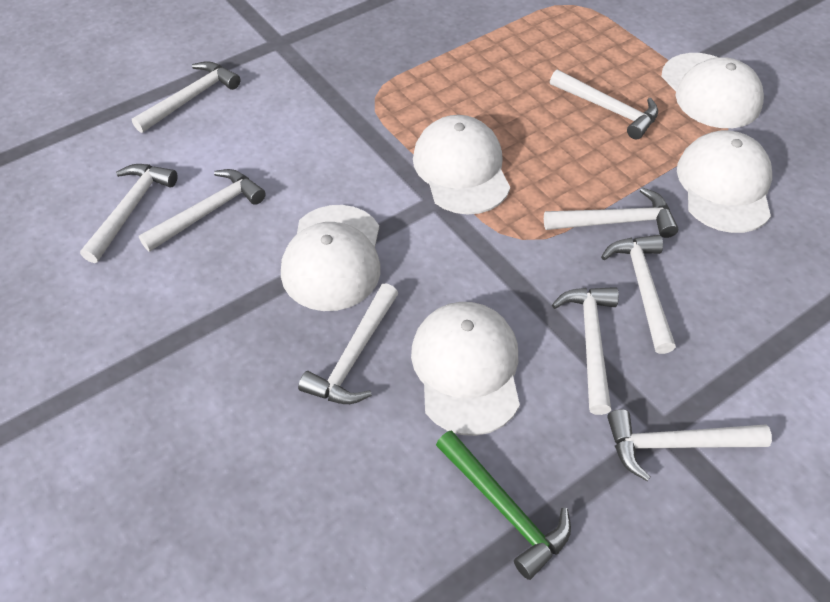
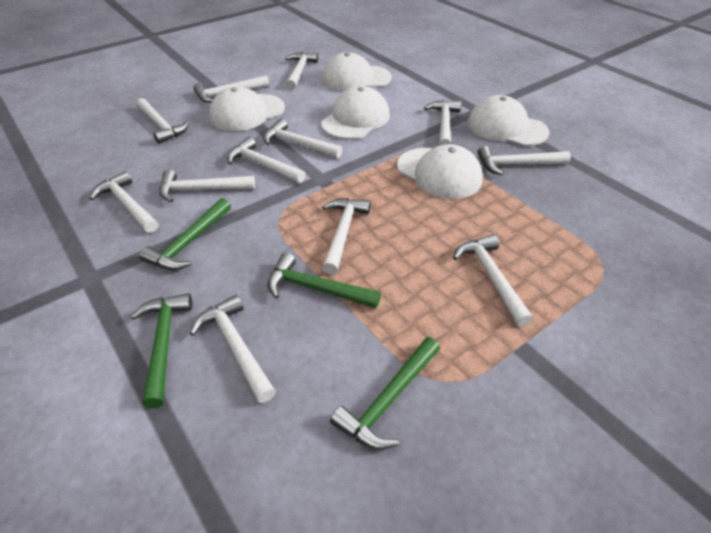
green hammer: 1 -> 4
white hammer: 9 -> 12

